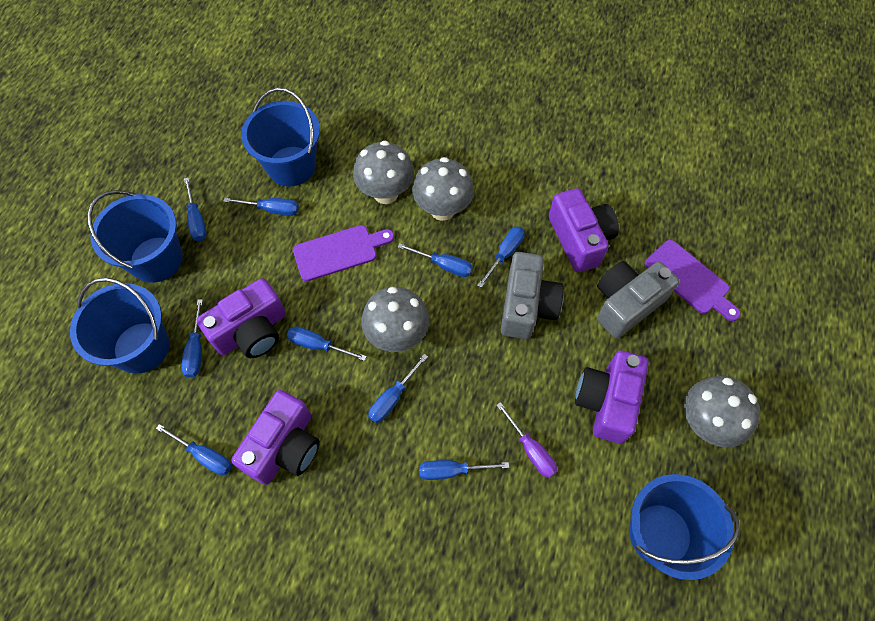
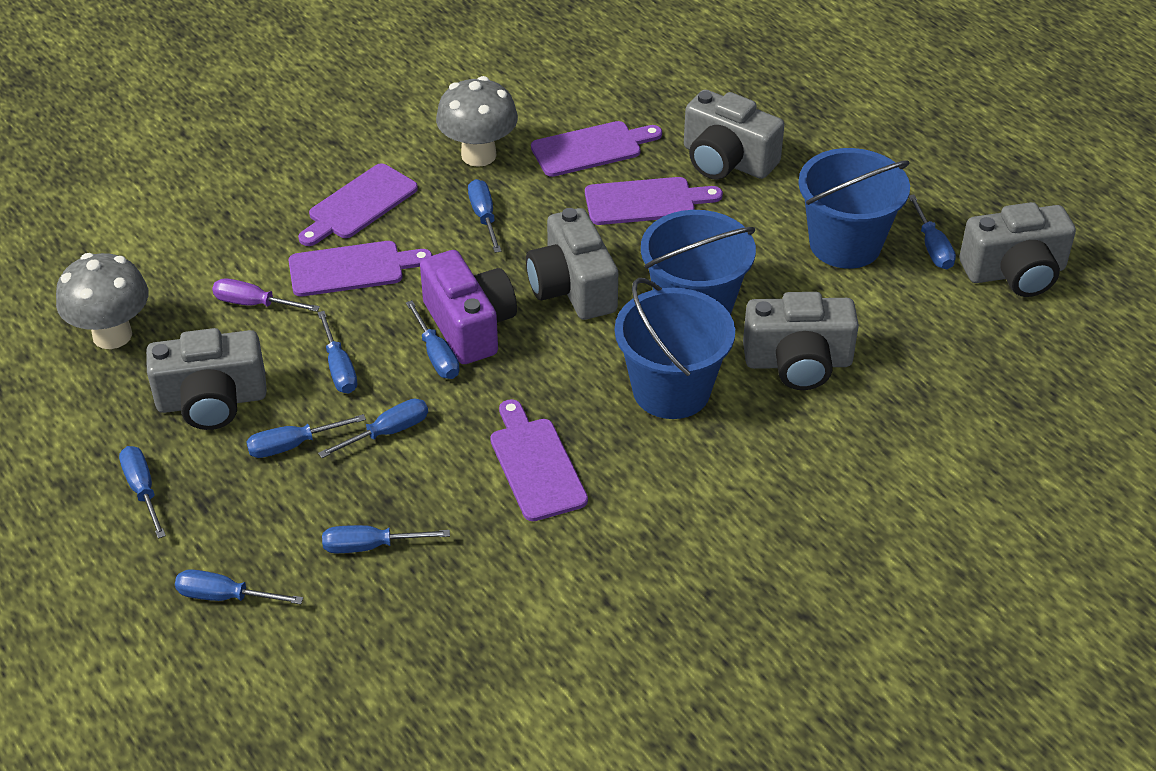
blue bucket: 4 -> 3
grey camera: 2 -> 5
grey mushroom: 4 -> 2
purple camera: 4 -> 1
purple cutting board: 2 -> 5

